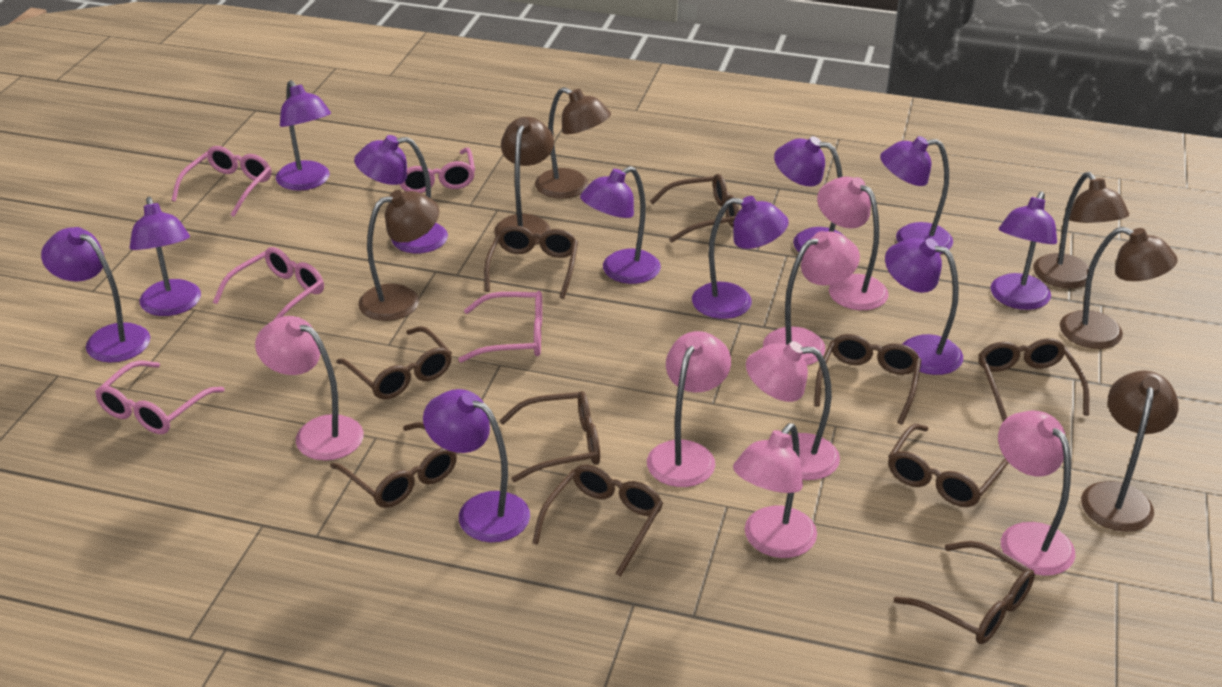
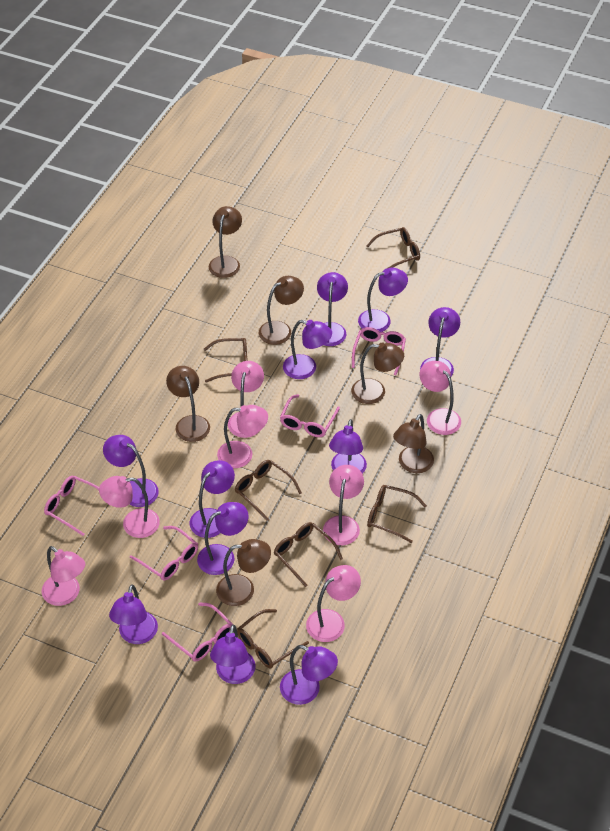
brown glasses: 10 -> 6

